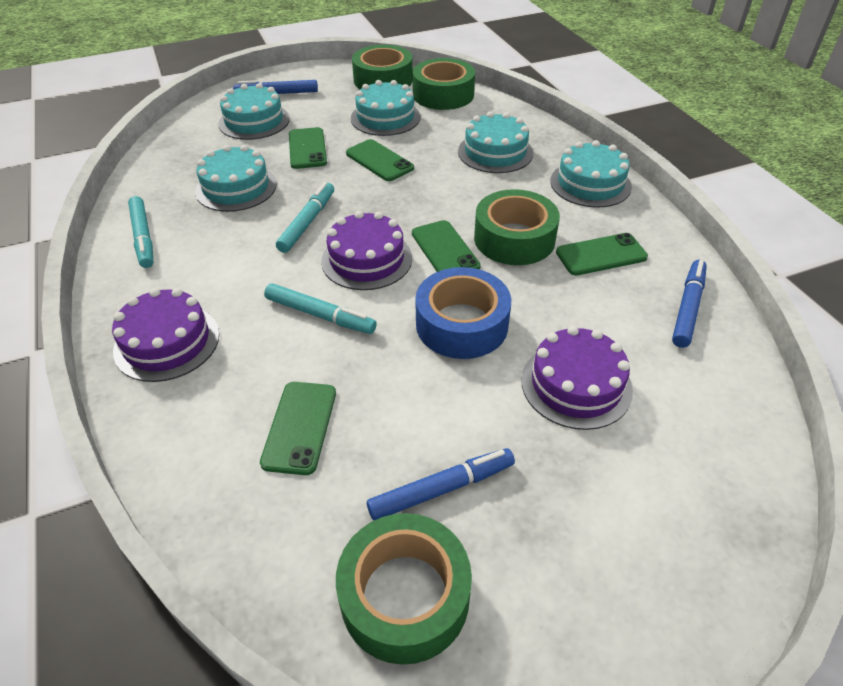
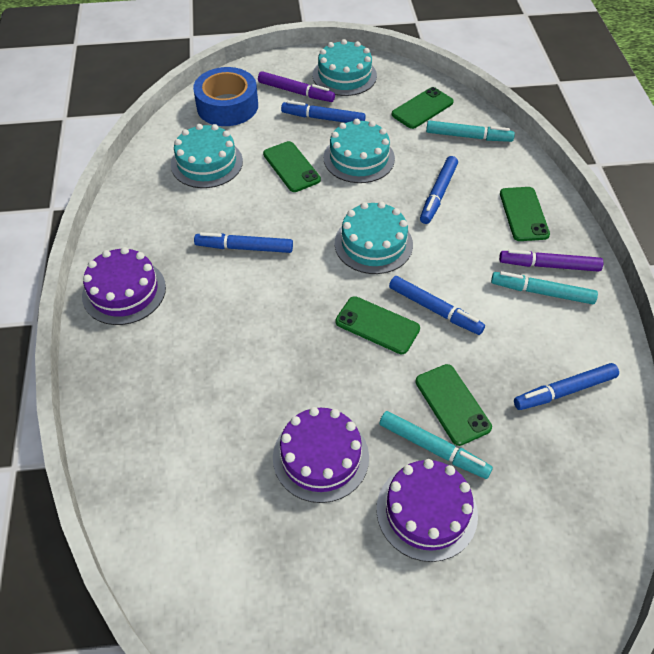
blue marker: 3 -> 5
green tape: 4 -> 0
purple marker: 0 -> 2
turquoise cake: 5 -> 4

